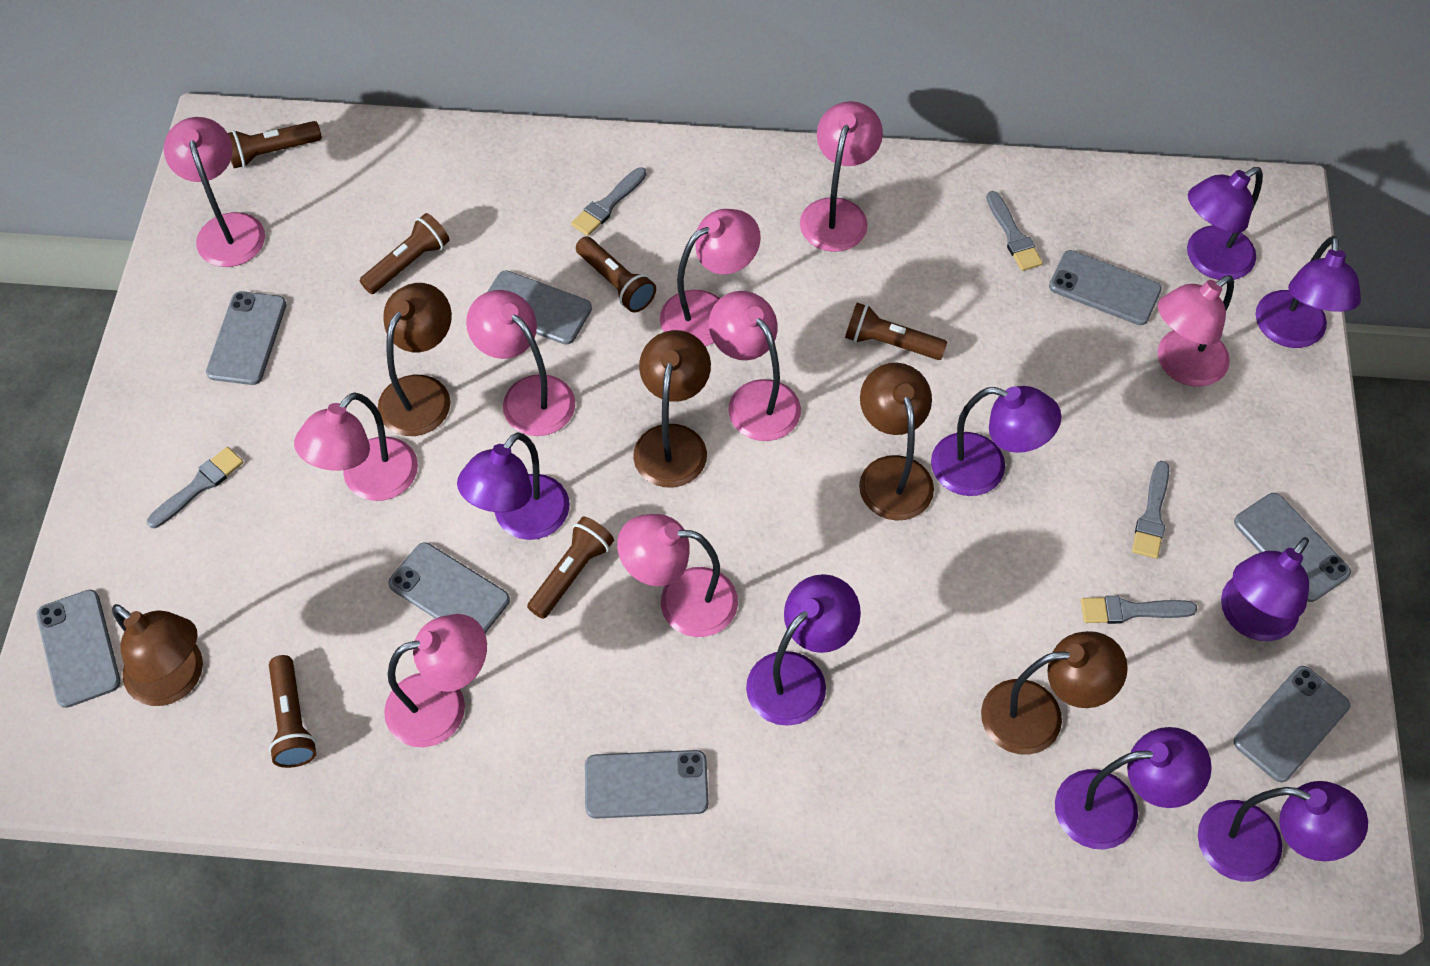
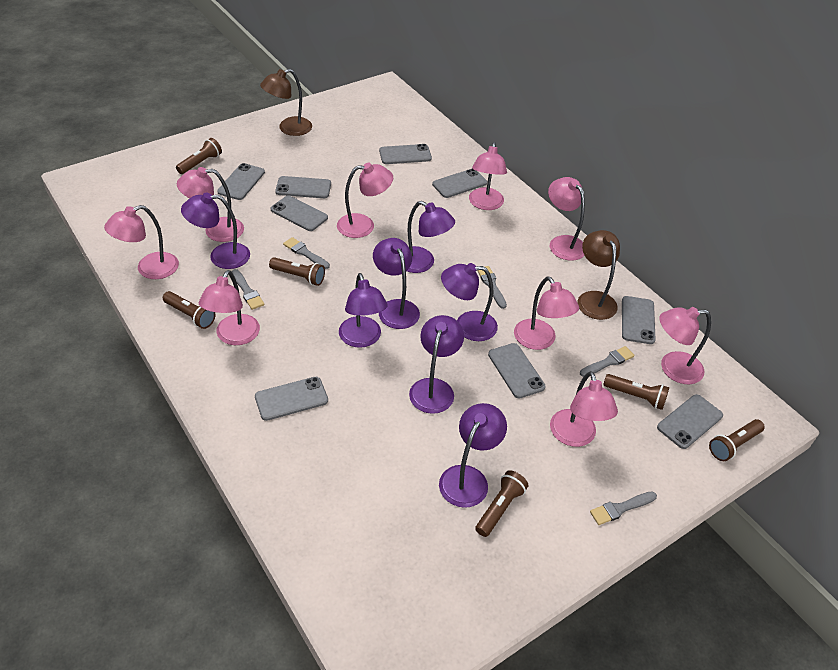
brown lamp: 5 -> 2
grey phone: 8 -> 9
purple lamp: 8 -> 7

